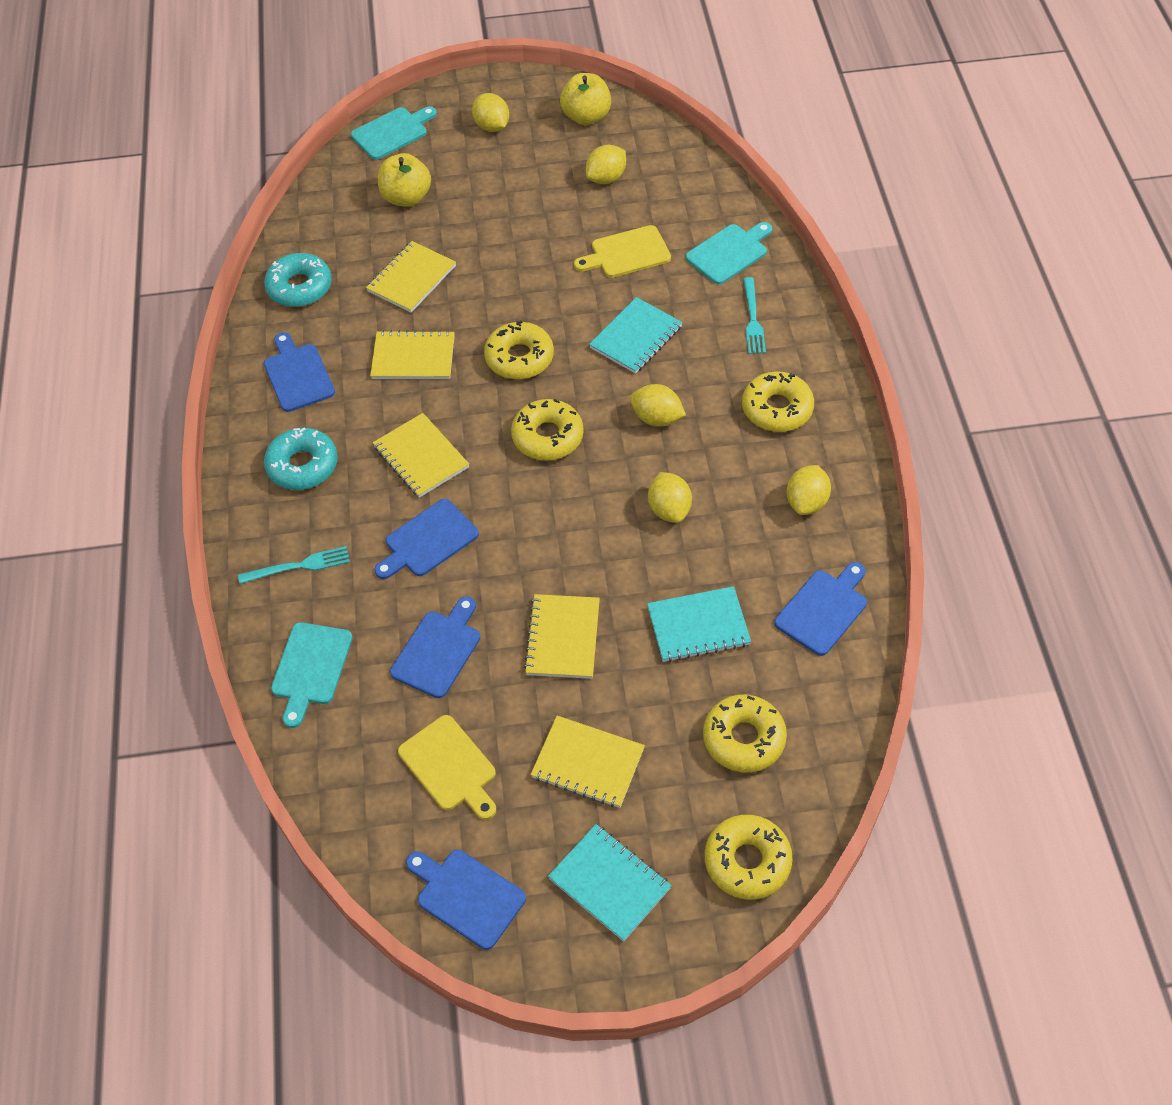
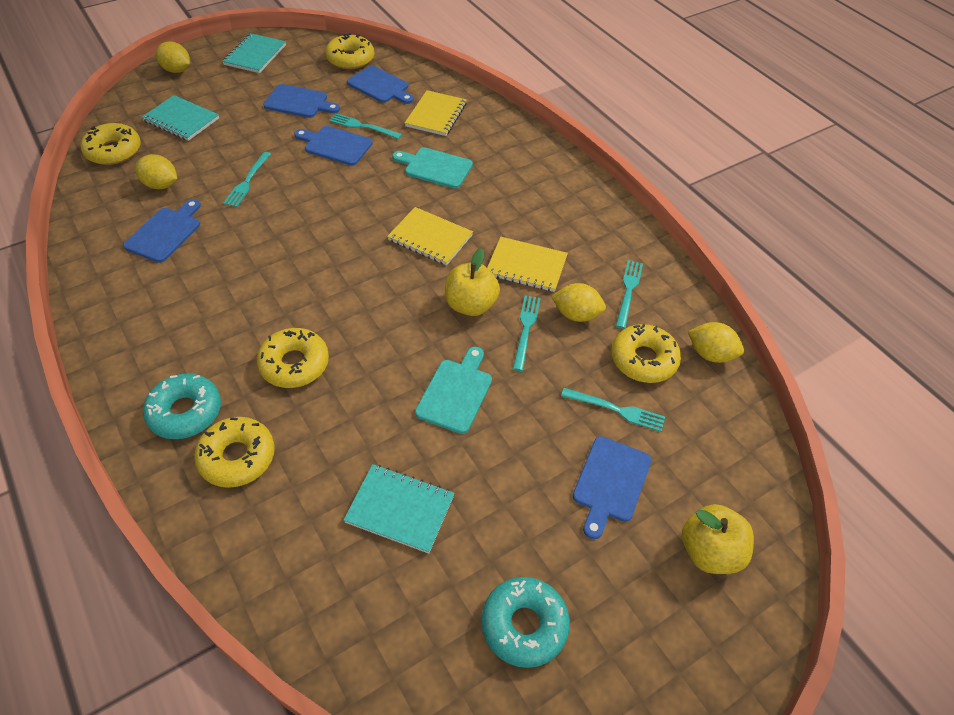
turquoise cutting board: 3 -> 2
turquoise fork: 2 -> 5
yellow cutting board: 2 -> 0
yellow lemon: 5 -> 4
yellow notebook: 5 -> 3

